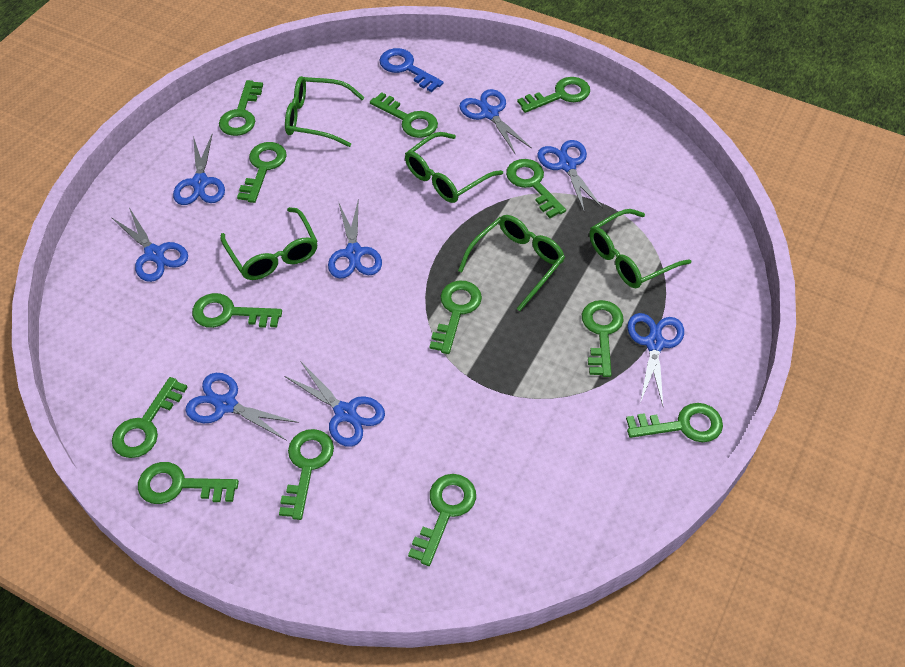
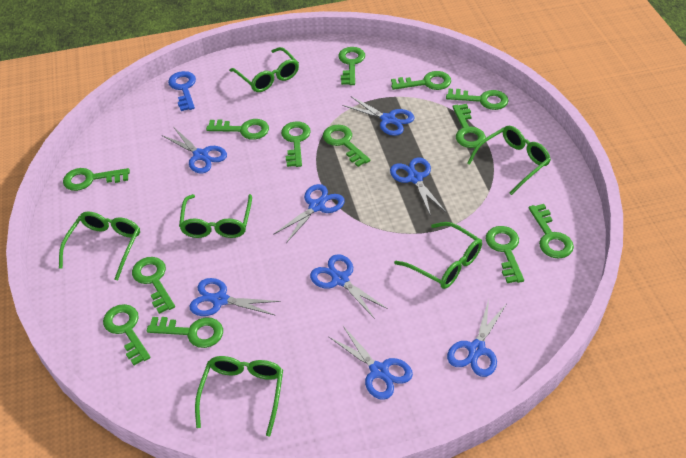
green glasses: 5 -> 6

